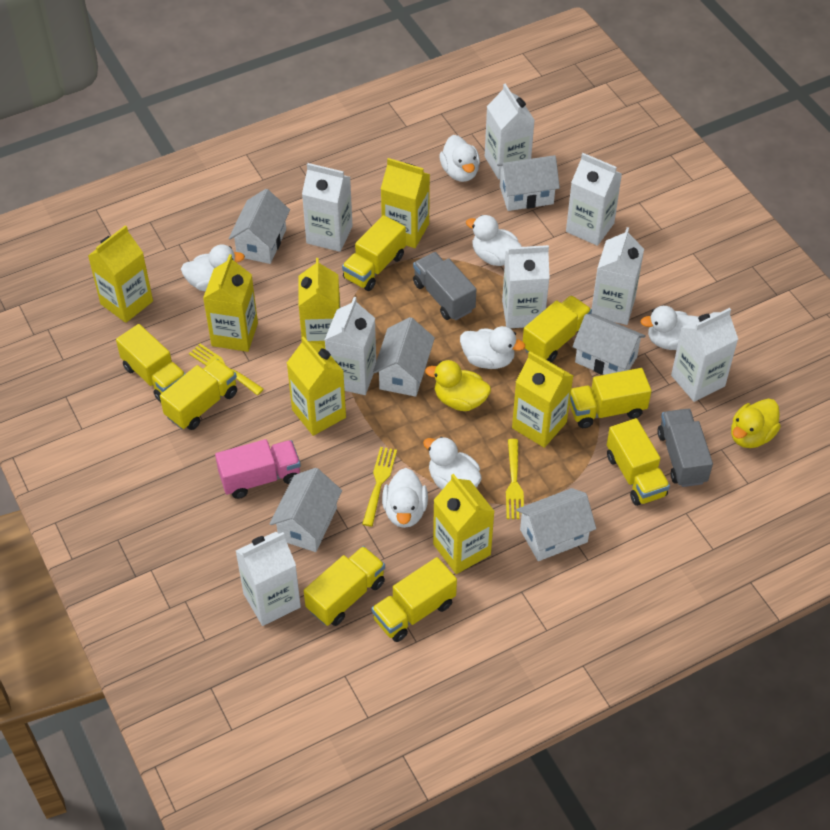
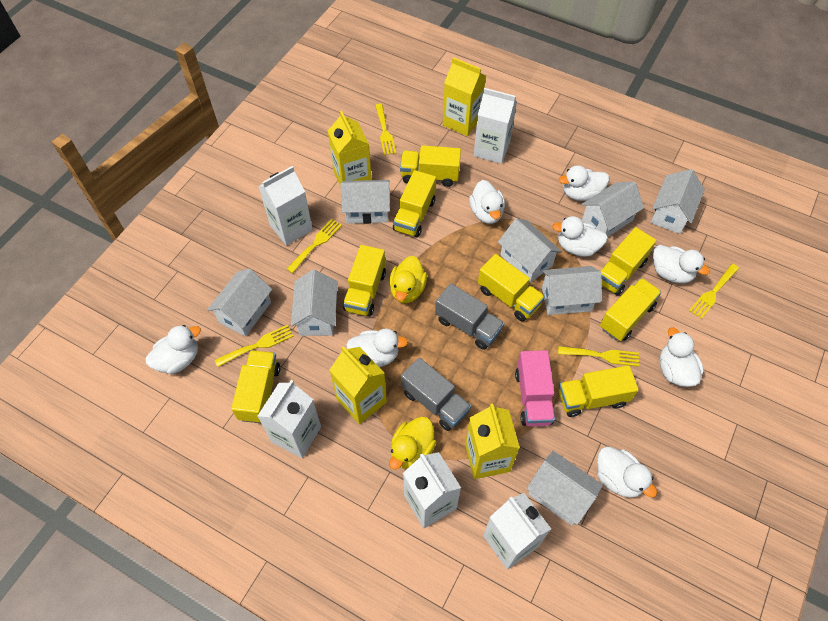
white carton: 8 -> 5
white duck: 7 -> 8
white house: 6 -> 8
yellow carton: 7 -> 4
yellow fork: 3 -> 5

